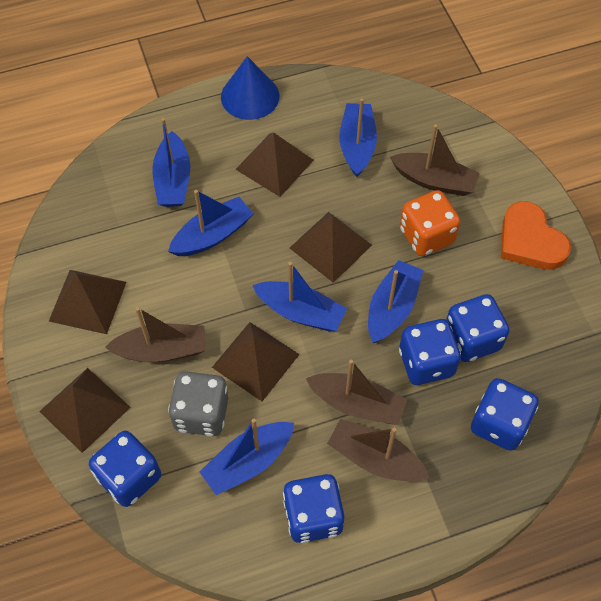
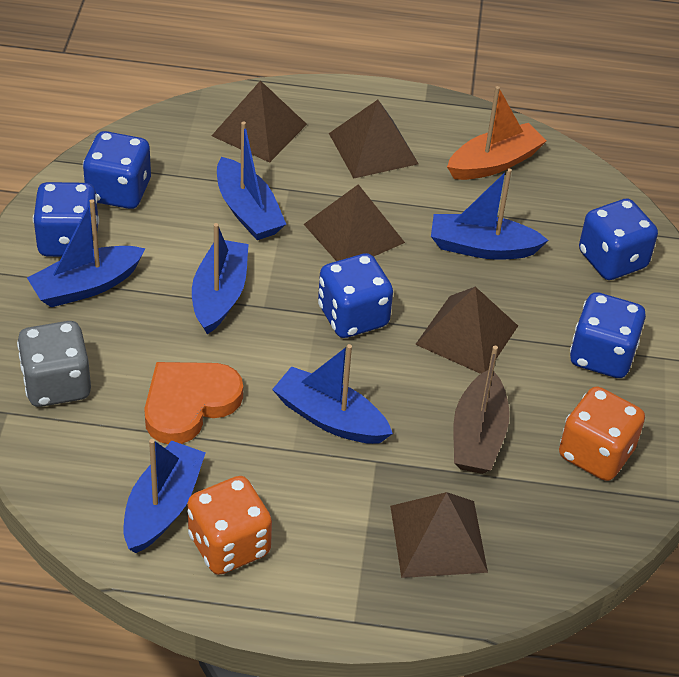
blue cone: 1 -> 0
brown boat: 4 -> 1
orange boat: 0 -> 1
orange dice: 1 -> 2

